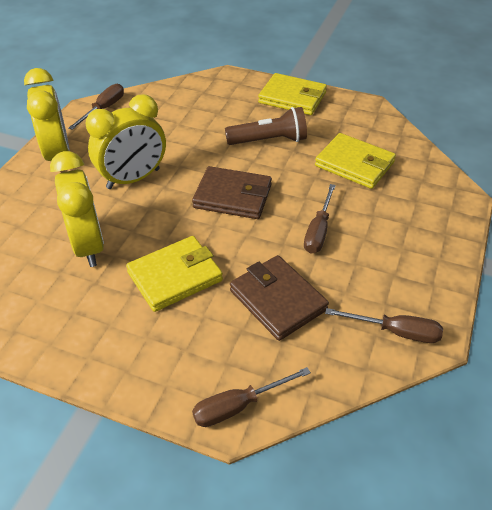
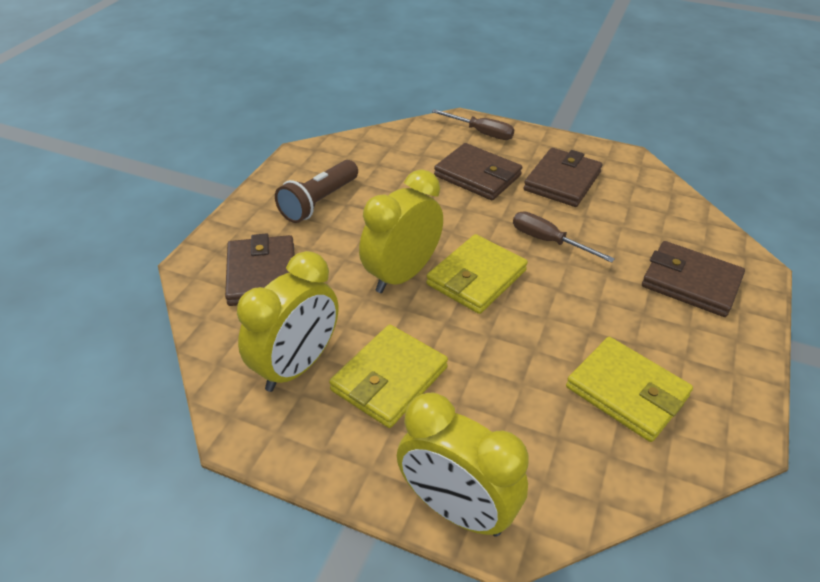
brown screwdriver: 4 -> 2
brown wallet: 2 -> 4

